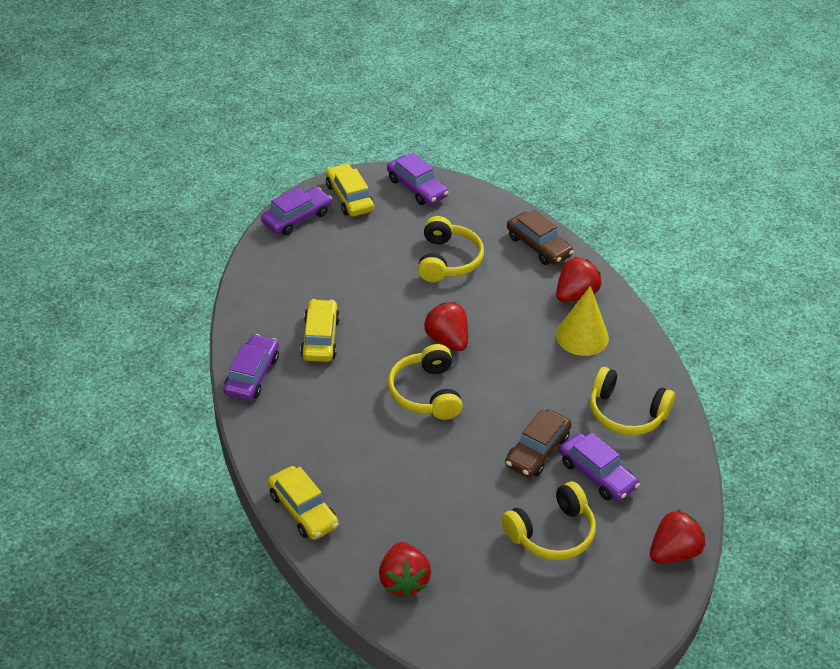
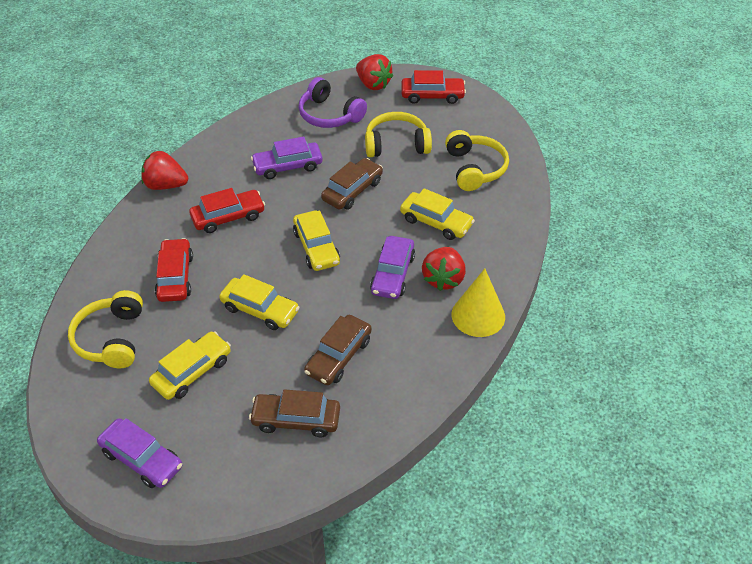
brown car: 2 -> 3
purple car: 4 -> 3
purple headphones: 0 -> 1
red car: 0 -> 3
red strawberry: 4 -> 3
yellow car: 3 -> 4
yellow headphones: 4 -> 3

